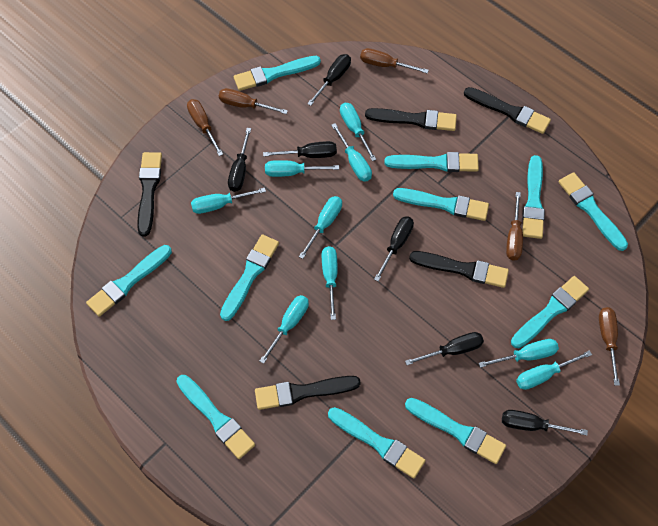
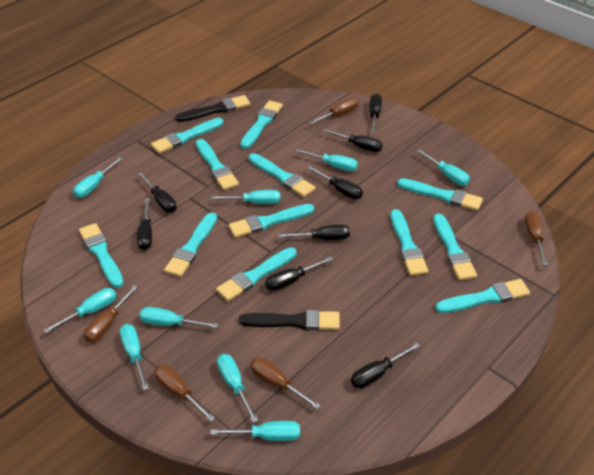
black brush: 5 -> 2
black screwdriver: 6 -> 8
turquoise brush: 11 -> 12

